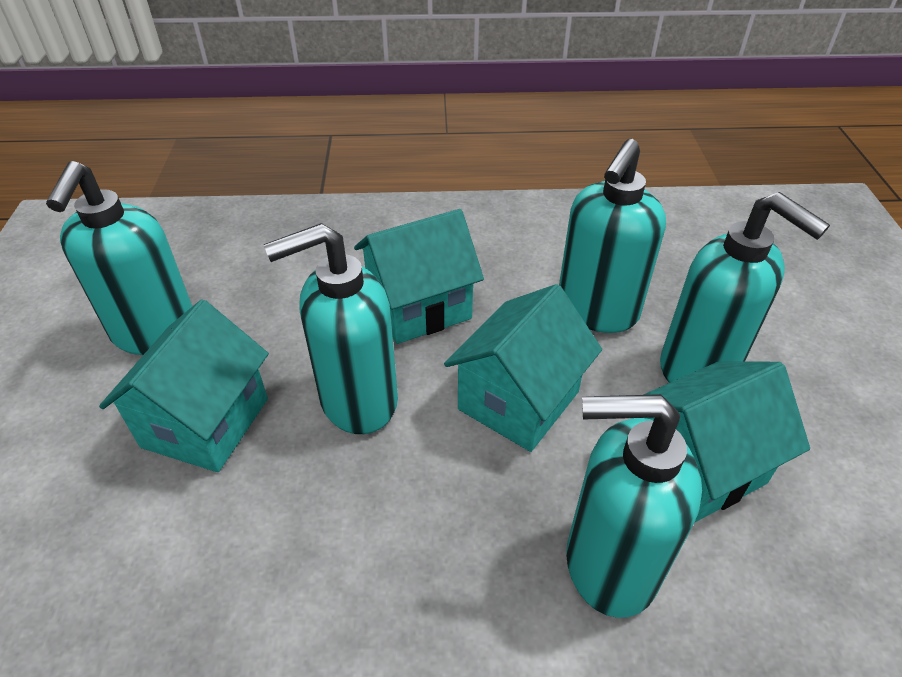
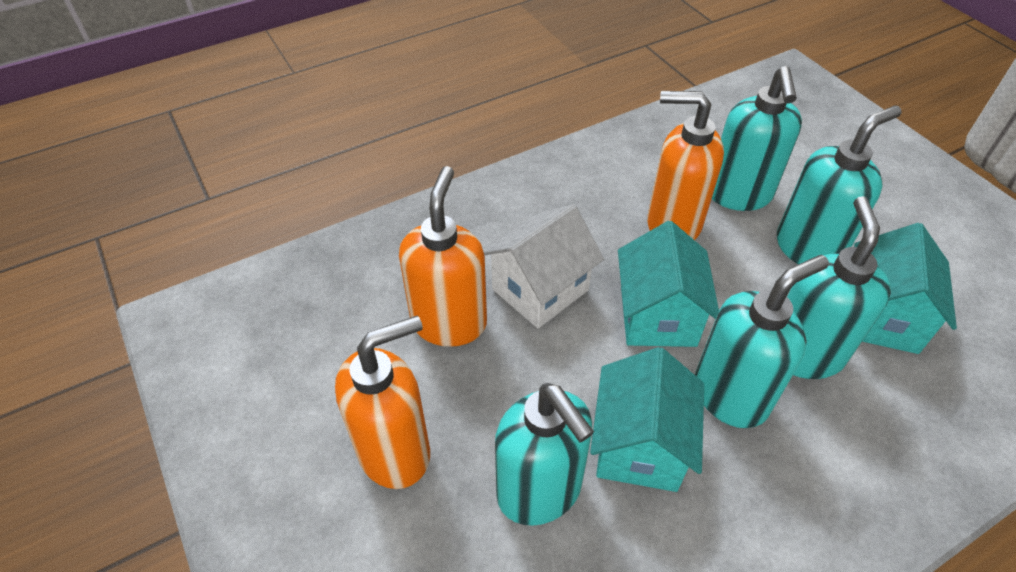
orange soap dispenser: 0 -> 3
turquoise house: 4 -> 3
white house: 0 -> 1

